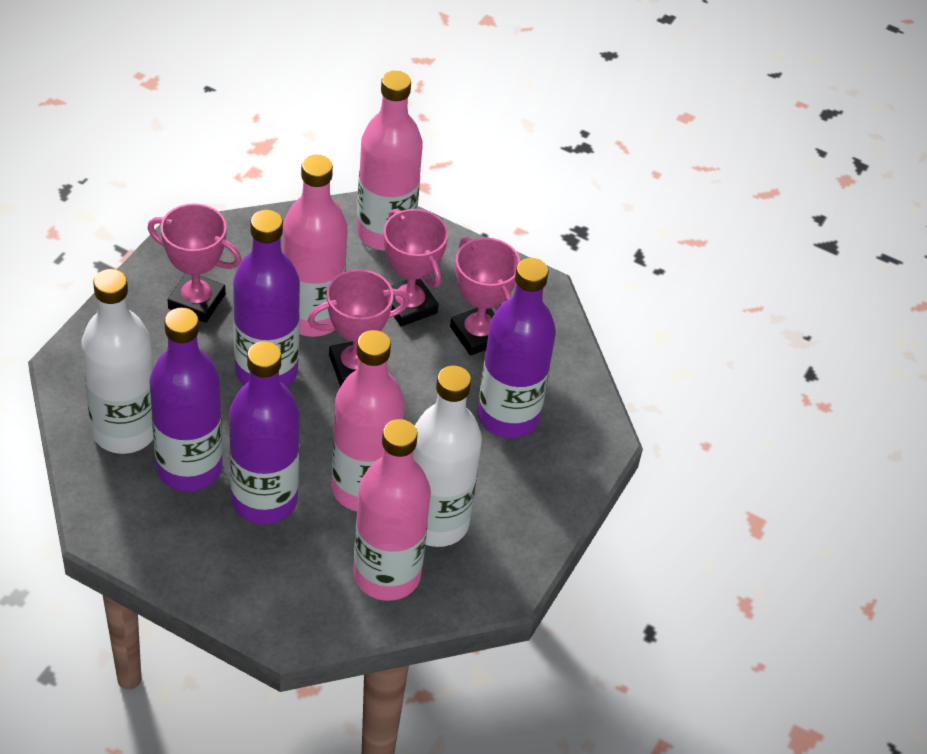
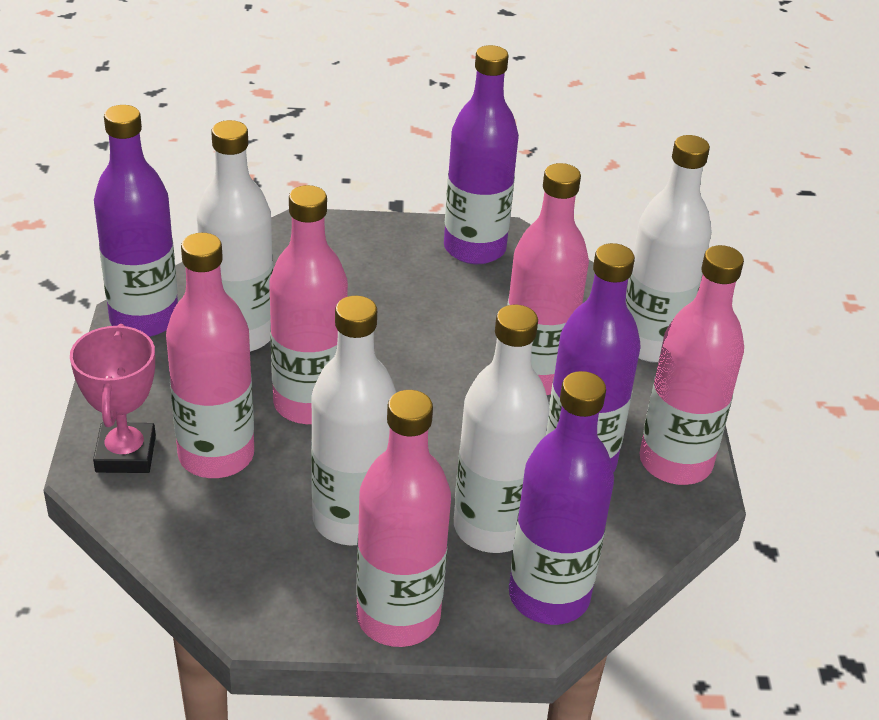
pink bottle: 4 -> 5
pink trophy: 4 -> 1
white bottle: 2 -> 4

